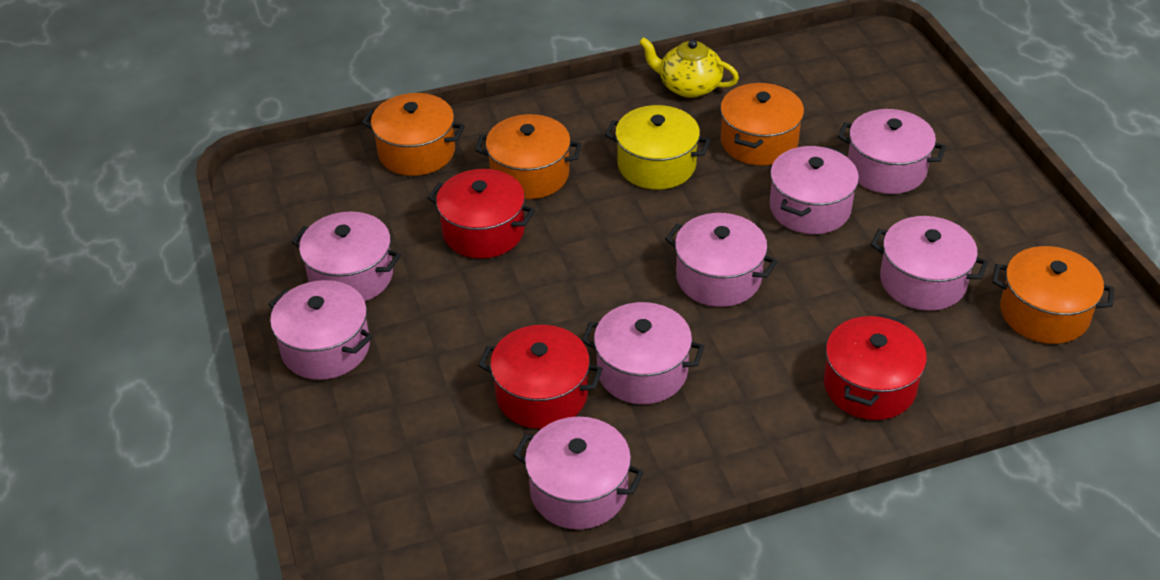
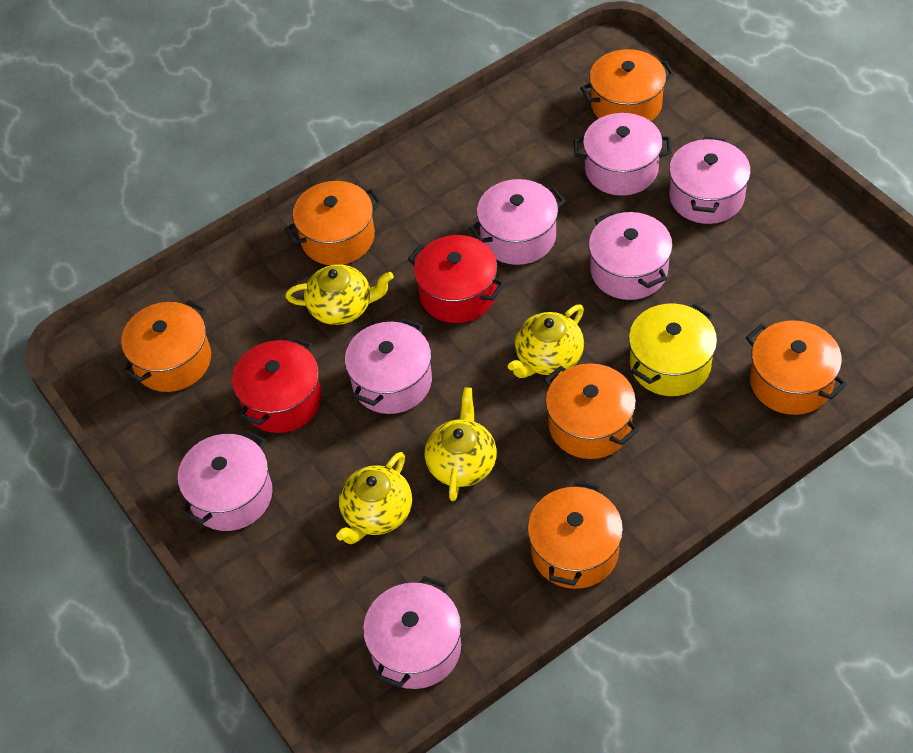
orange pot: 4 -> 6
pink pot: 8 -> 7
red pot: 3 -> 2
yellow teapot: 1 -> 4

